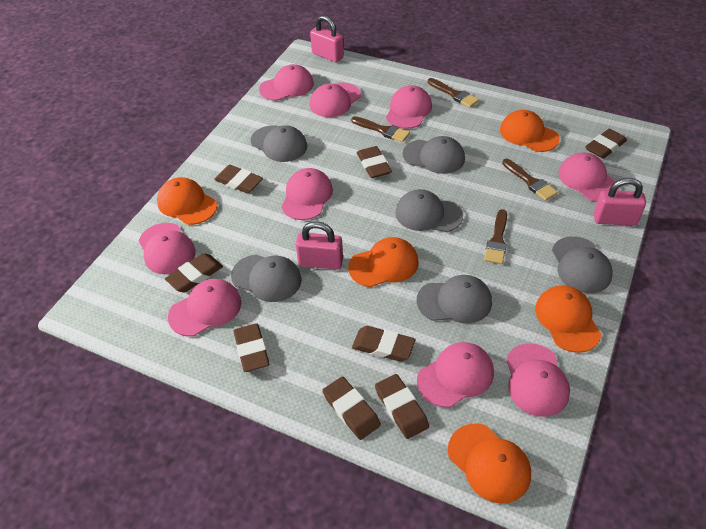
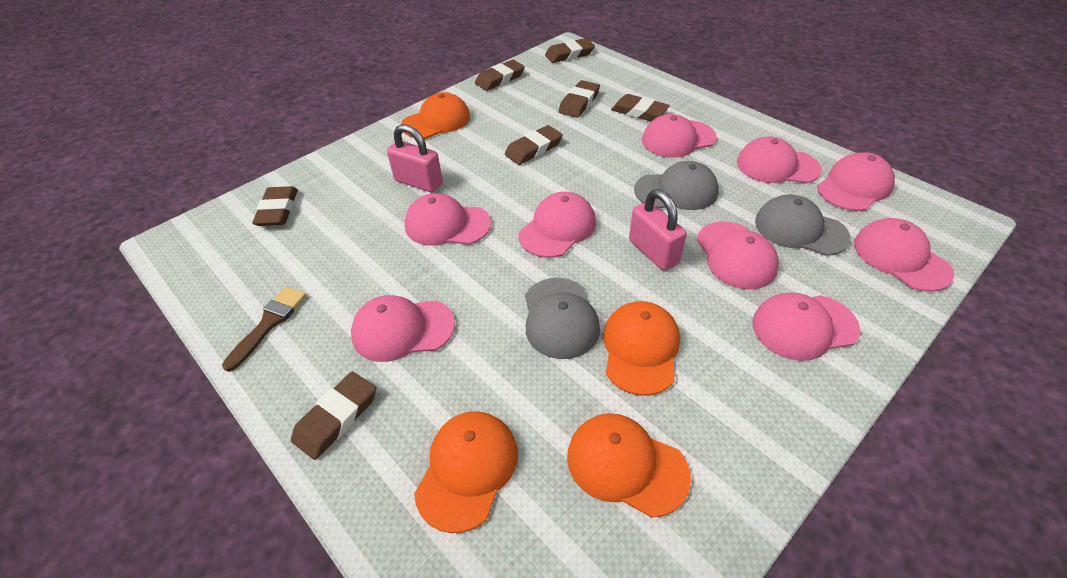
brown brush: 4 -> 1
brown eraser: 8 -> 7
grey cap: 6 -> 3
orange cap: 5 -> 4
pink padlock: 3 -> 2

